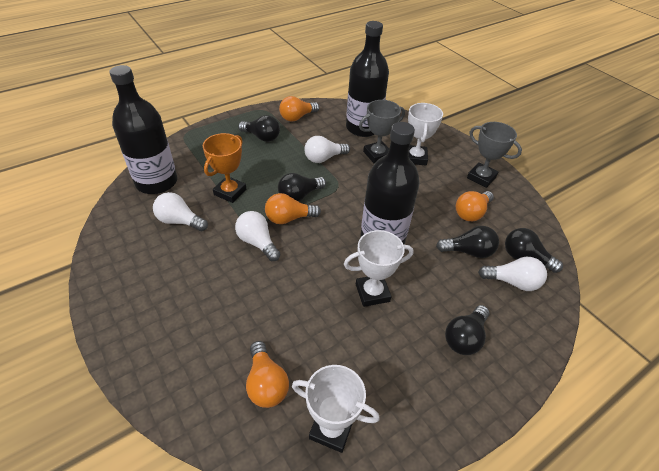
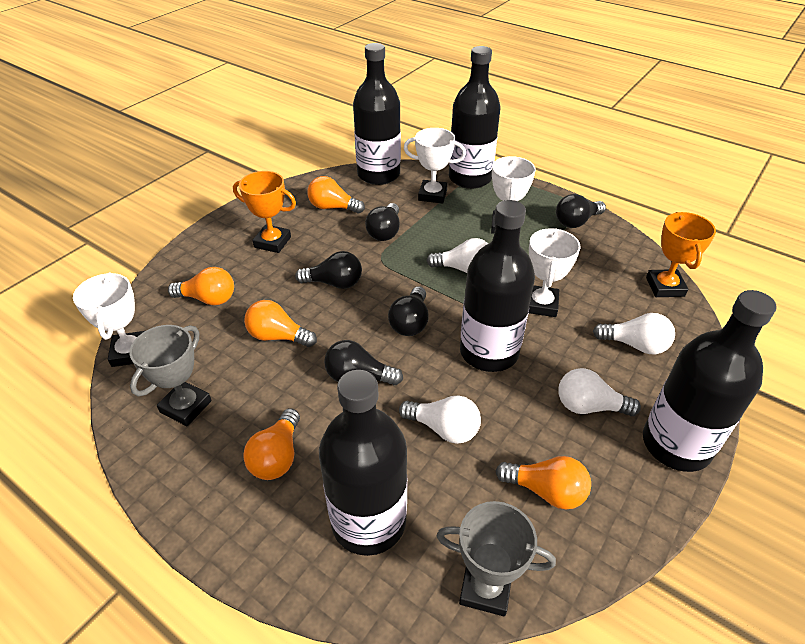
black bottle: 3 -> 5
orange light bulb: 4 -> 5
orange trophy: 1 -> 2
white trophy: 3 -> 4

